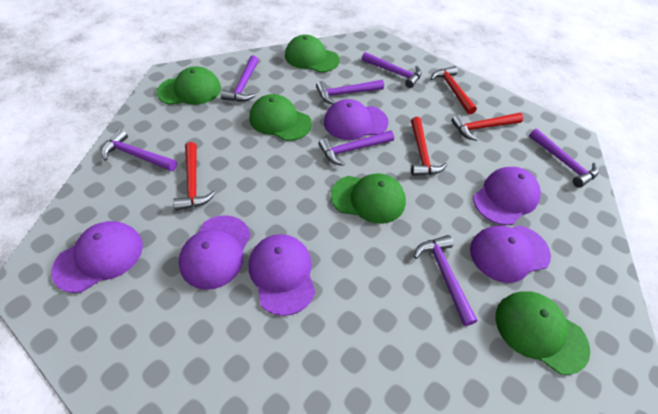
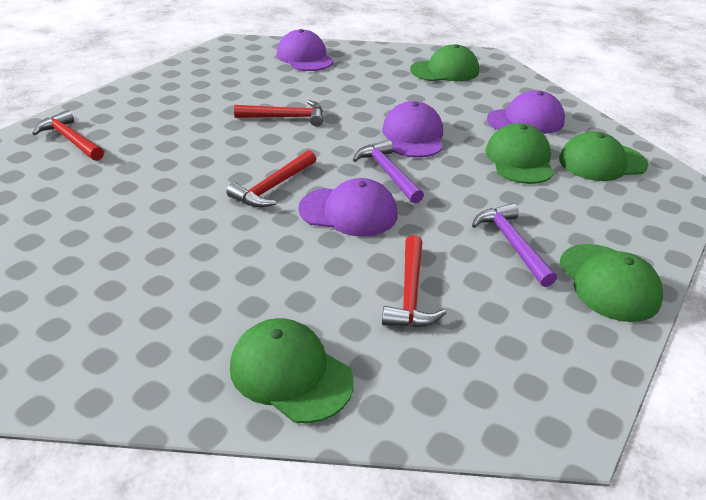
purple cap: 6 -> 4
purple hammer: 7 -> 2

